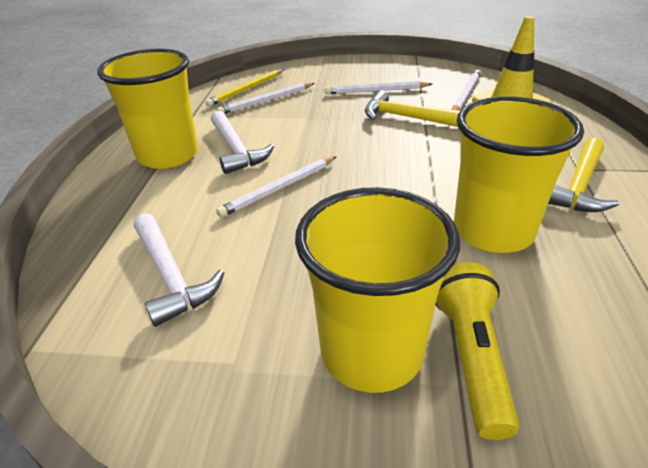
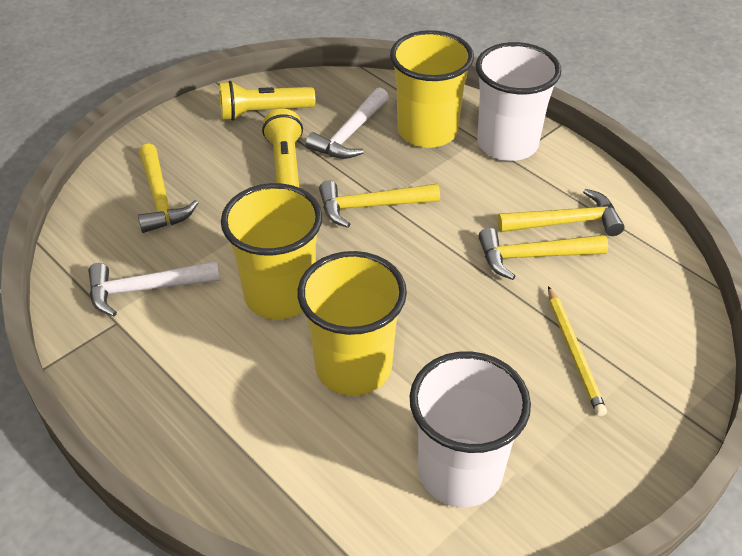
white cup: 0 -> 2
white pencil: 4 -> 0
yellow flashlight: 1 -> 2
yellow hammer: 2 -> 4
yellow traffic cone: 1 -> 0

